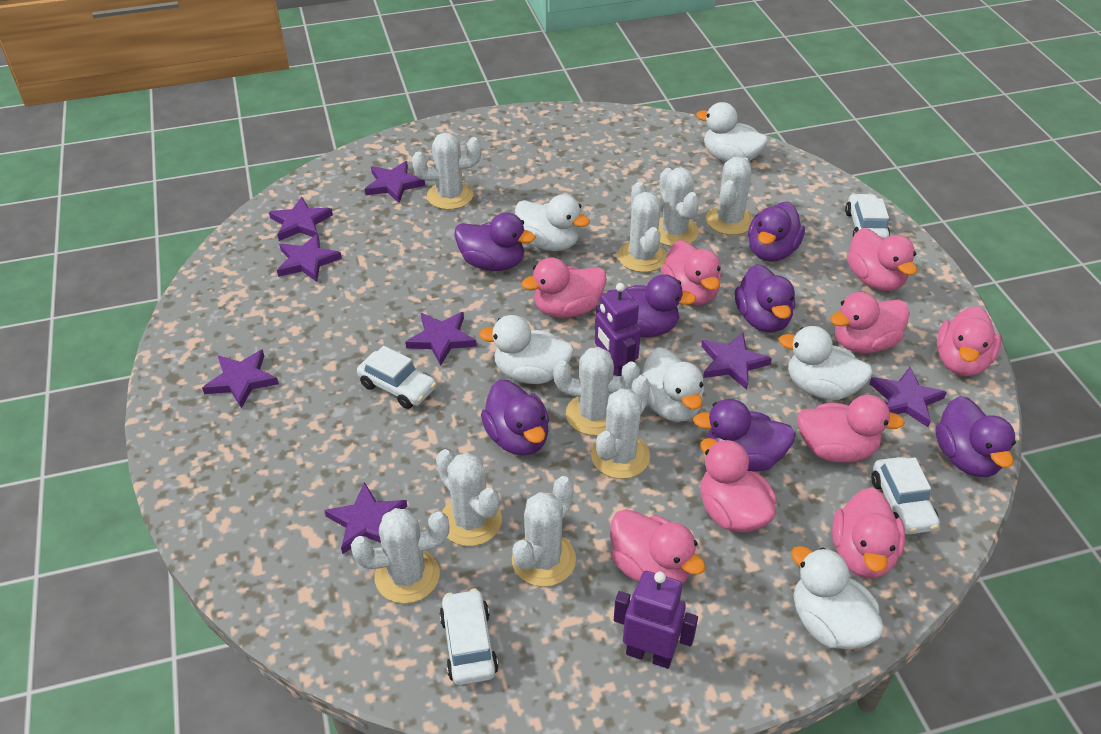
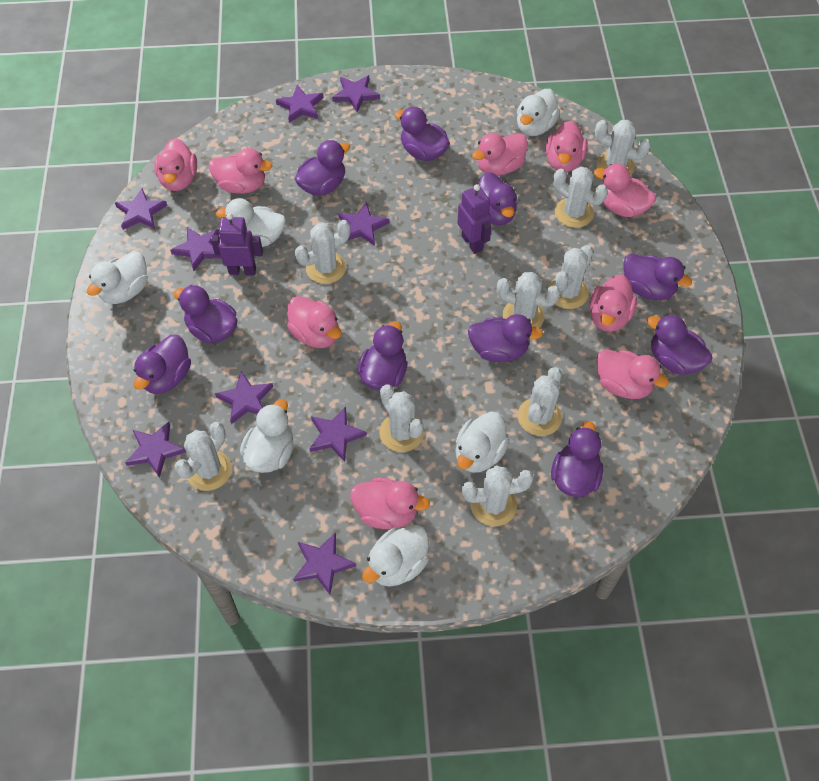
purple duck: 7 -> 10
purple star: 8 -> 9
white car: 4 -> 0

